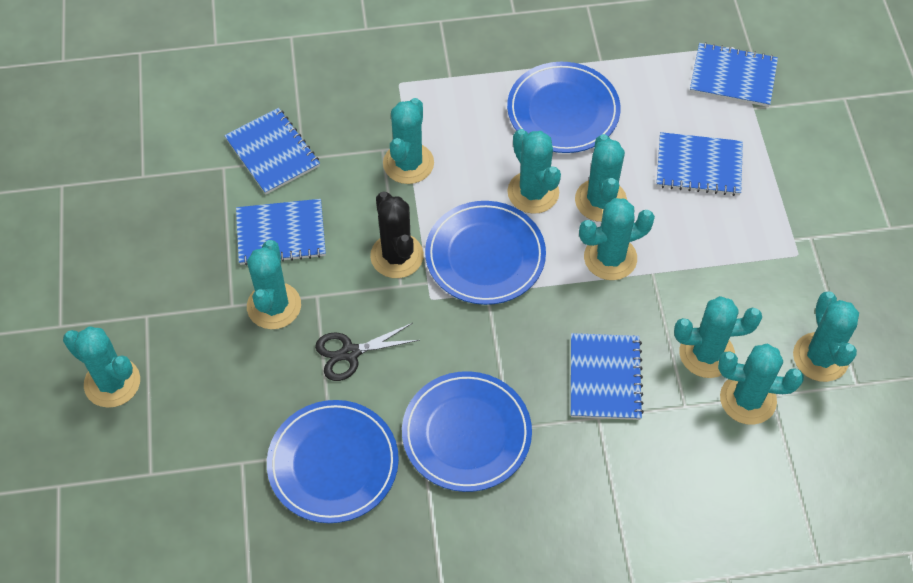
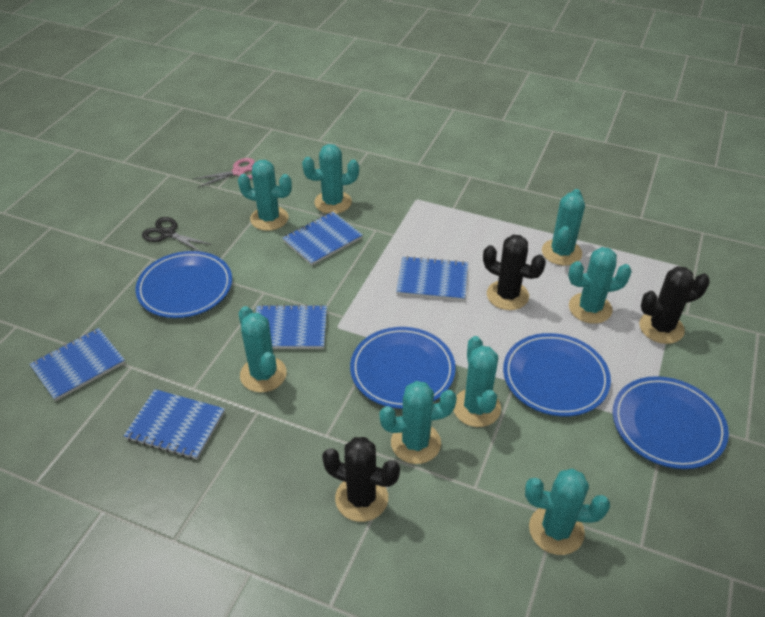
black cactus: 1 -> 3
pink scissors: 0 -> 1
turquoise cactus: 9 -> 8

